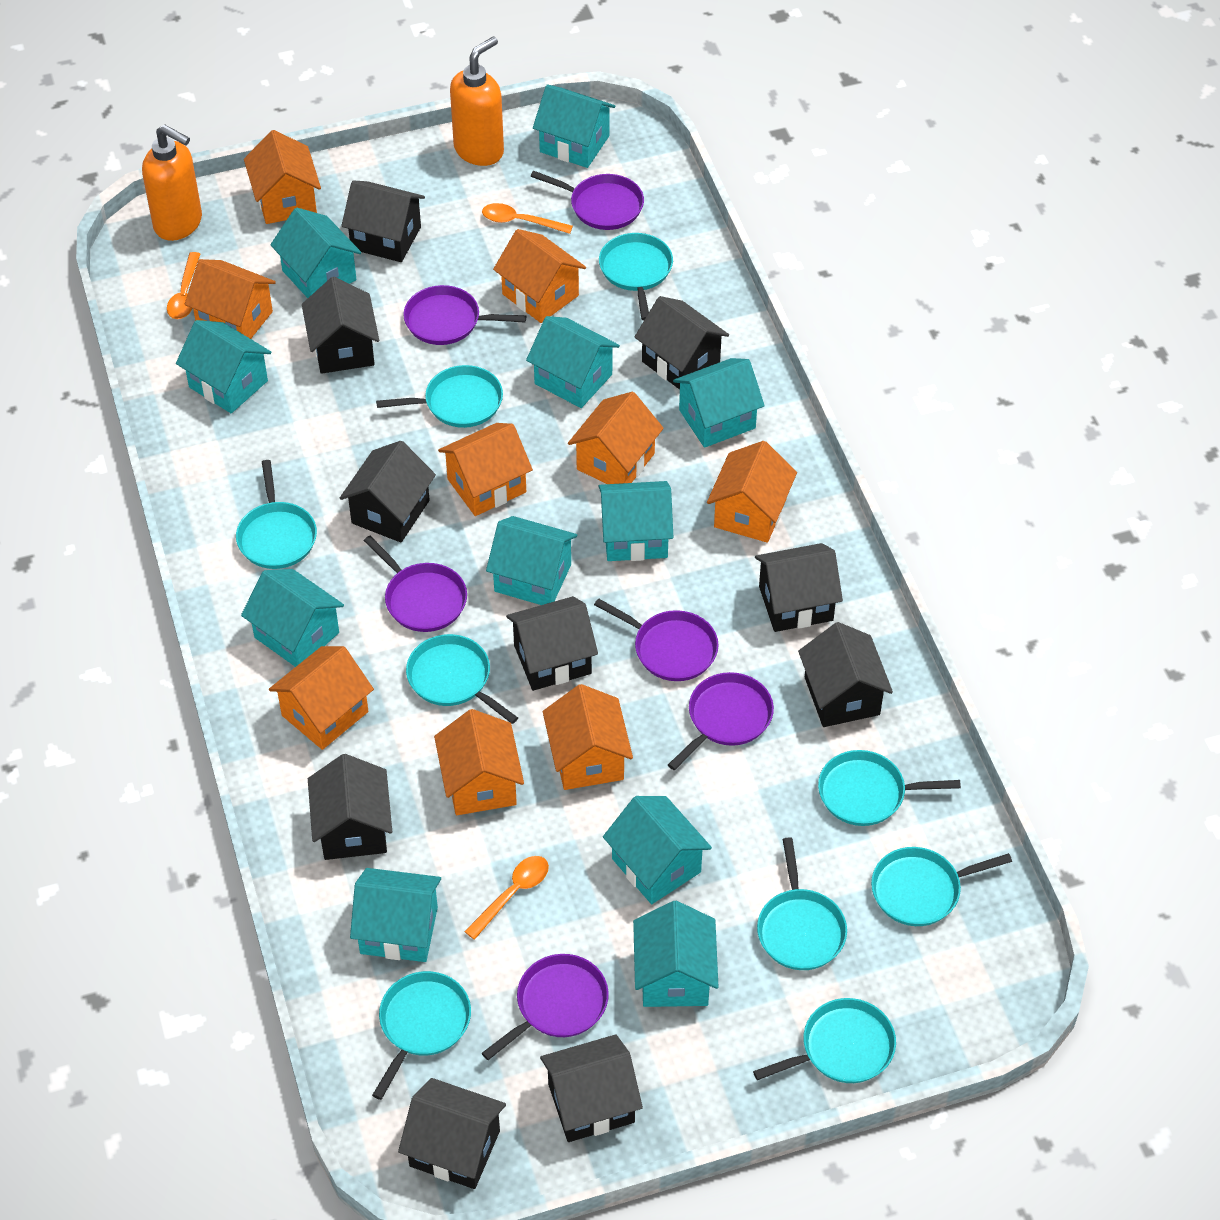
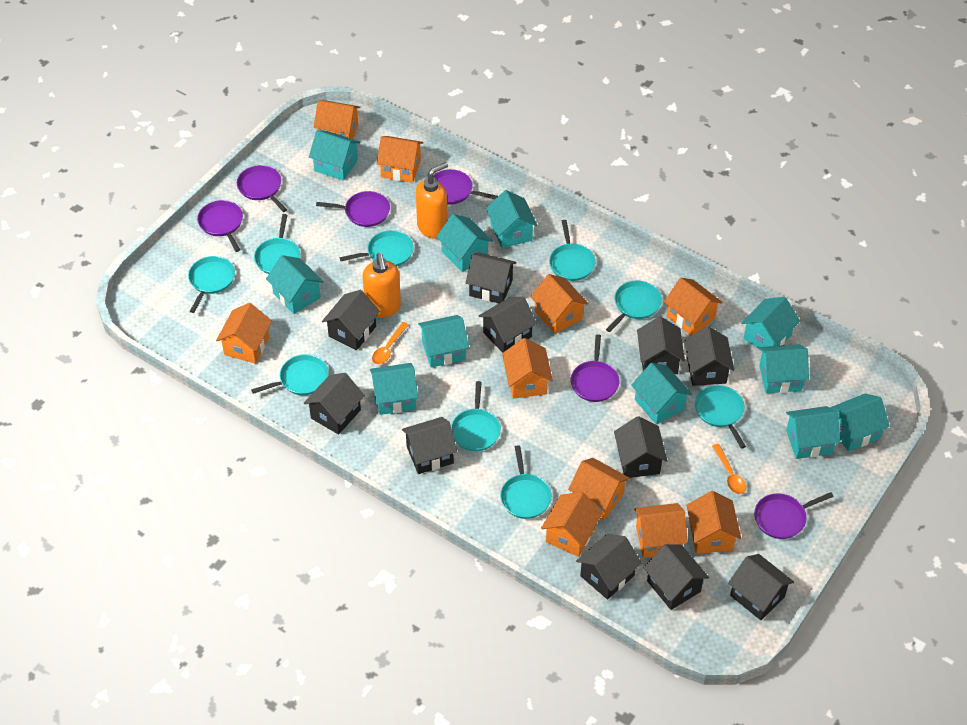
black house: 10 -> 11
orange house: 9 -> 10
orange spoon: 3 -> 2

